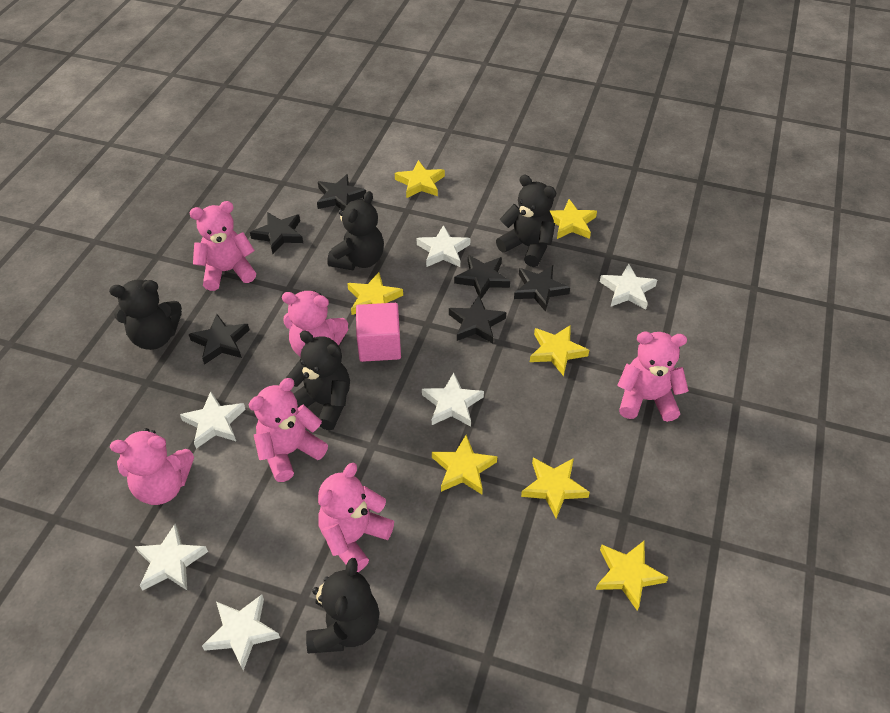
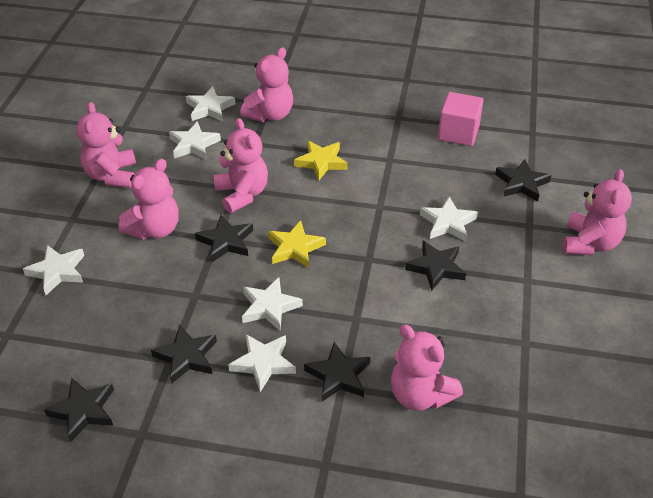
black teddy bear: 5 -> 0
yellow star: 7 -> 2

